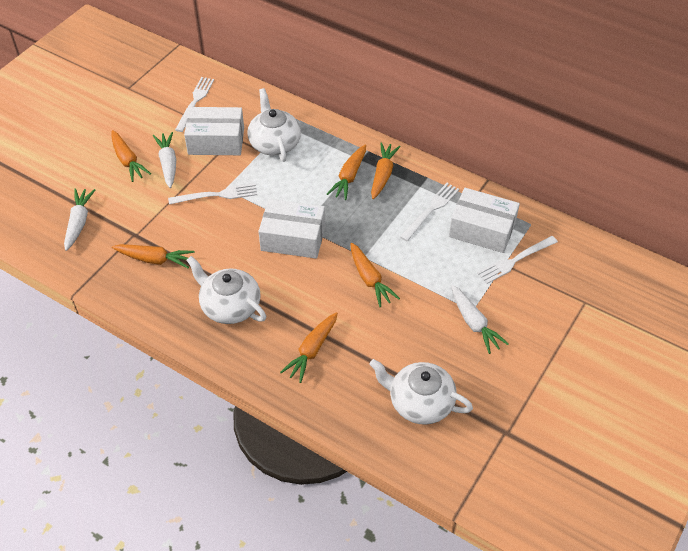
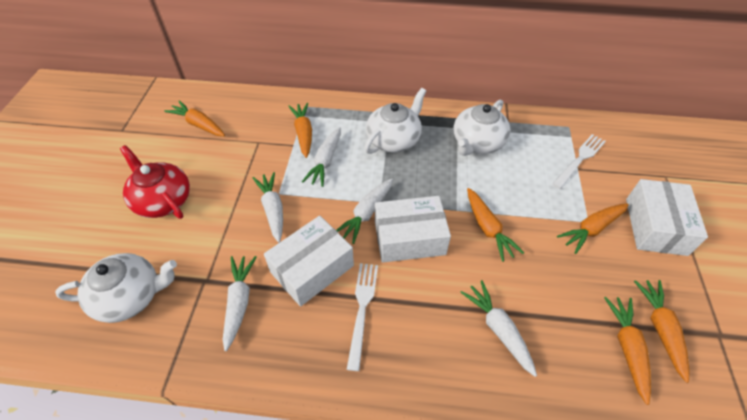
red teapot: 0 -> 1
white carrot: 3 -> 5
white fork: 4 -> 2

